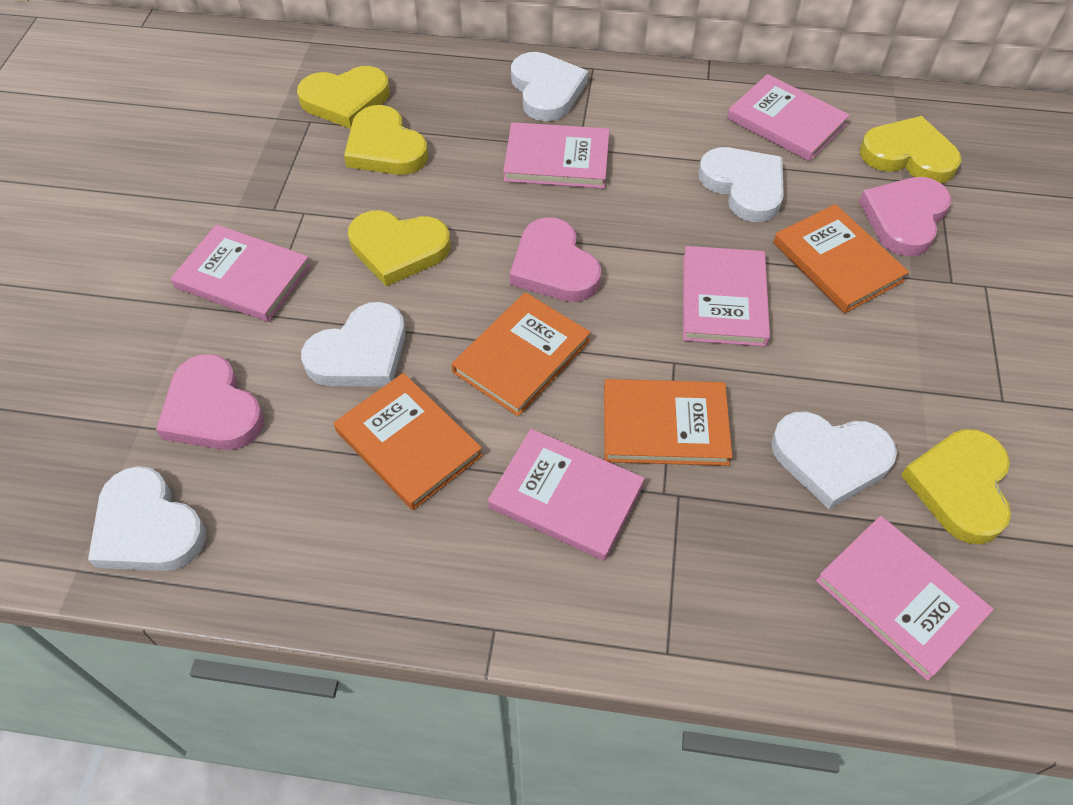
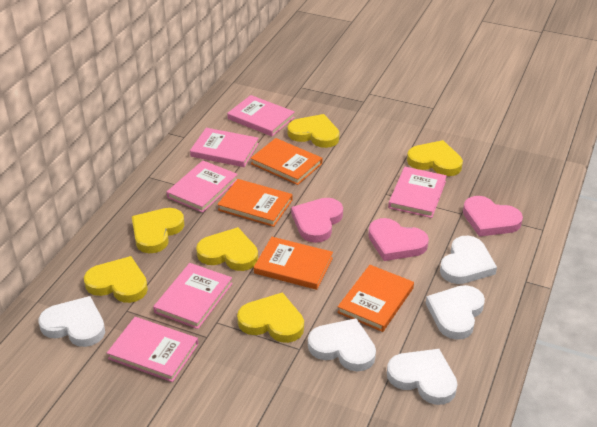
yellow heart: 5 -> 6

